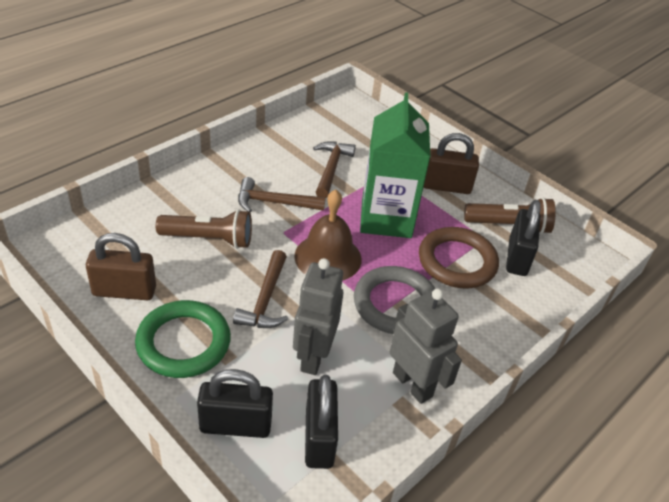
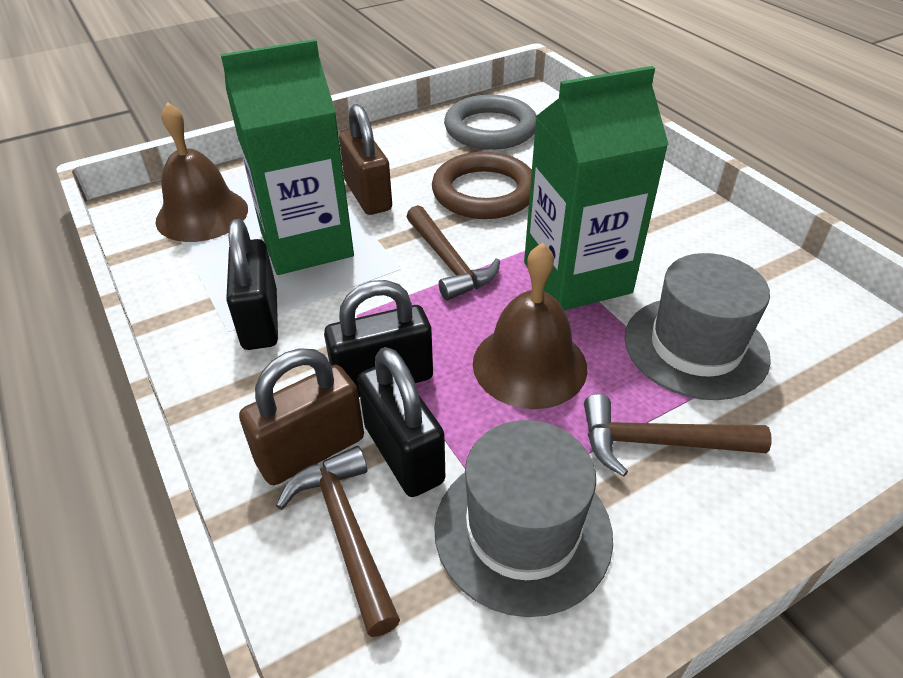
brown bell: 1 -> 2
brown flashlight: 2 -> 0
green carton: 1 -> 2
green ring: 1 -> 0
grey hat: 0 -> 2
grey robot: 2 -> 0

